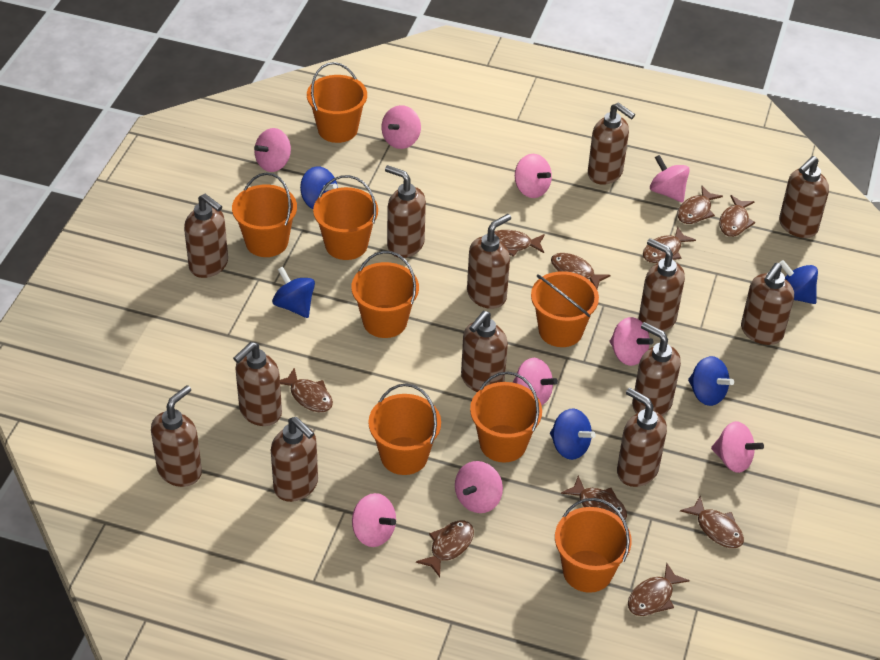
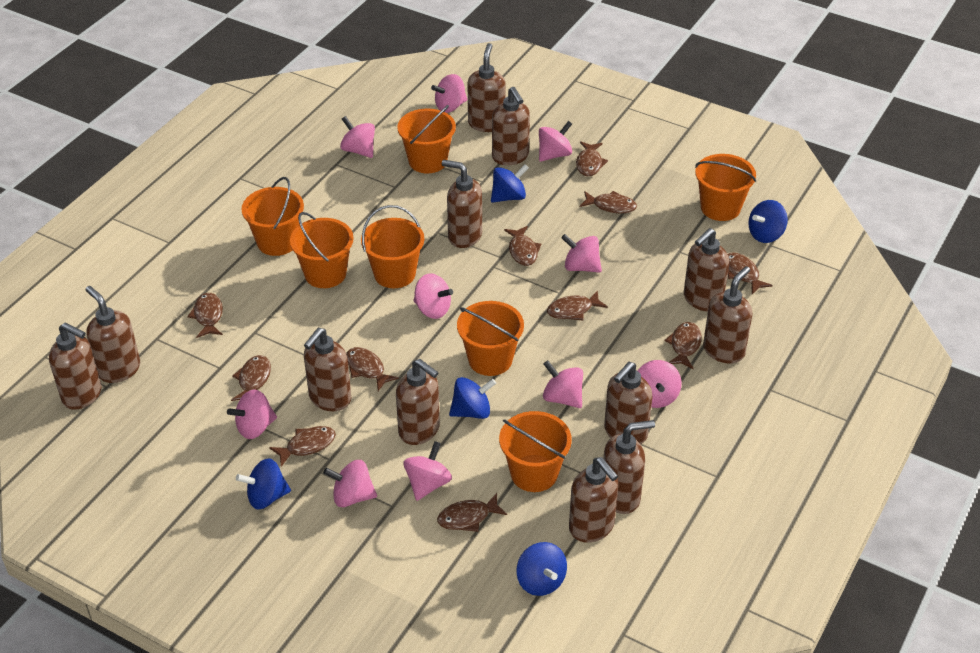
brown fish: 10 -> 11
brown soap dispenser: 13 -> 12
orange bucket: 8 -> 7
pink spinning top: 9 -> 10

